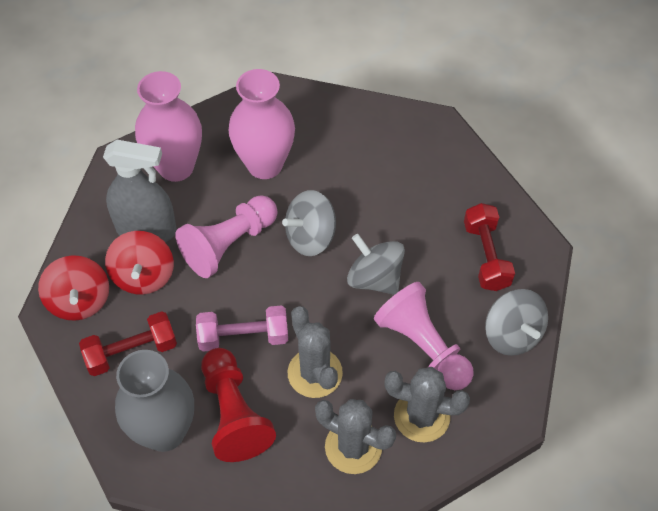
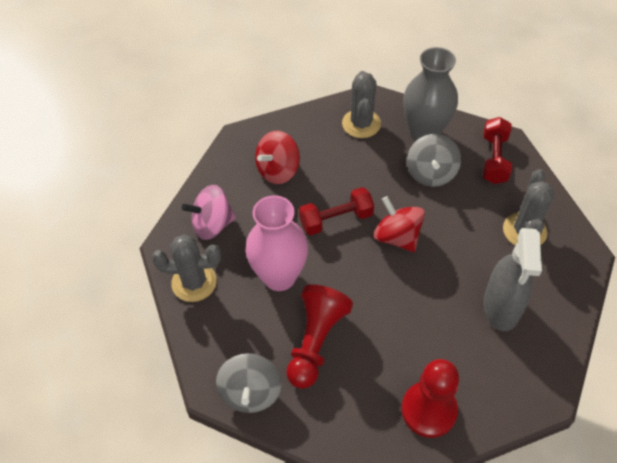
grey spinning top: 3 -> 2
pink dumbbell: 1 -> 0
pink pawn: 2 -> 0
pink spinning top: 0 -> 1
pink vase: 2 -> 1
red pawn: 1 -> 2

